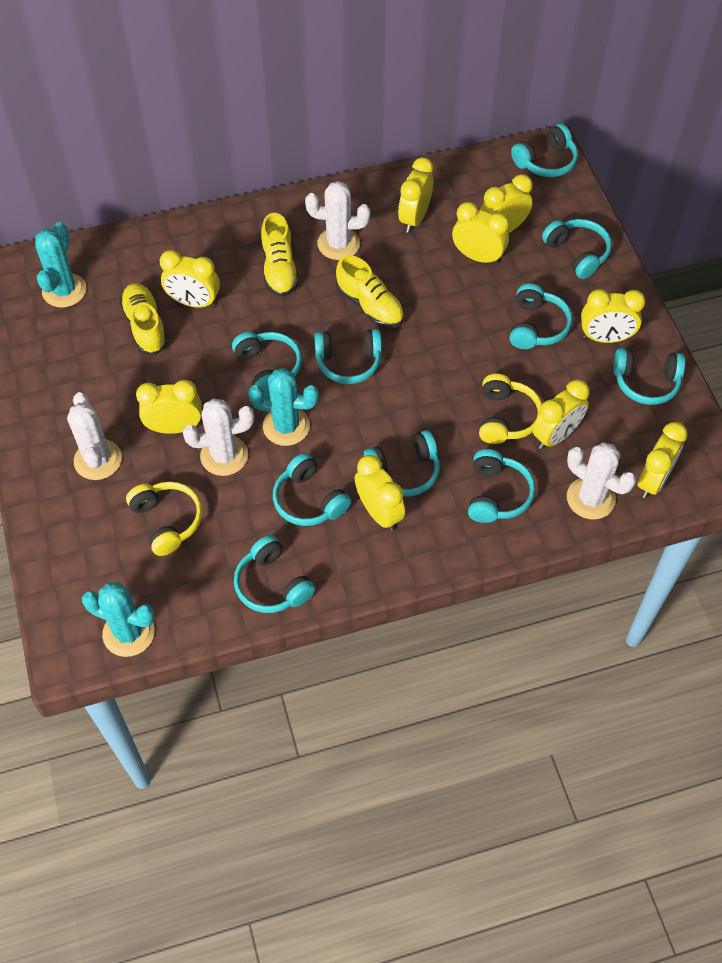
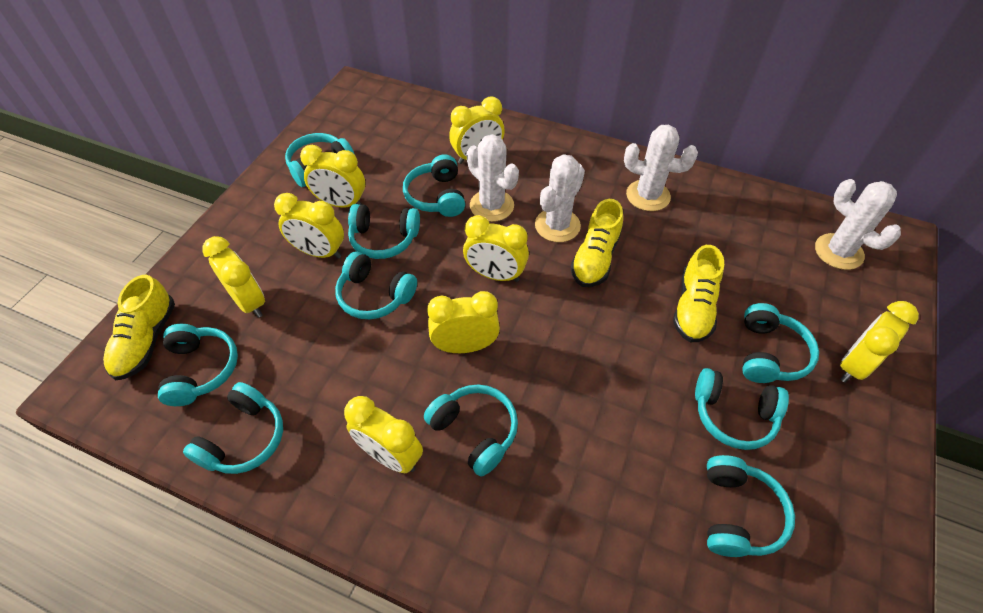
turquoise cactus: 3 -> 0
yellow clock: 9 -> 8
yellow headphones: 2 -> 0

